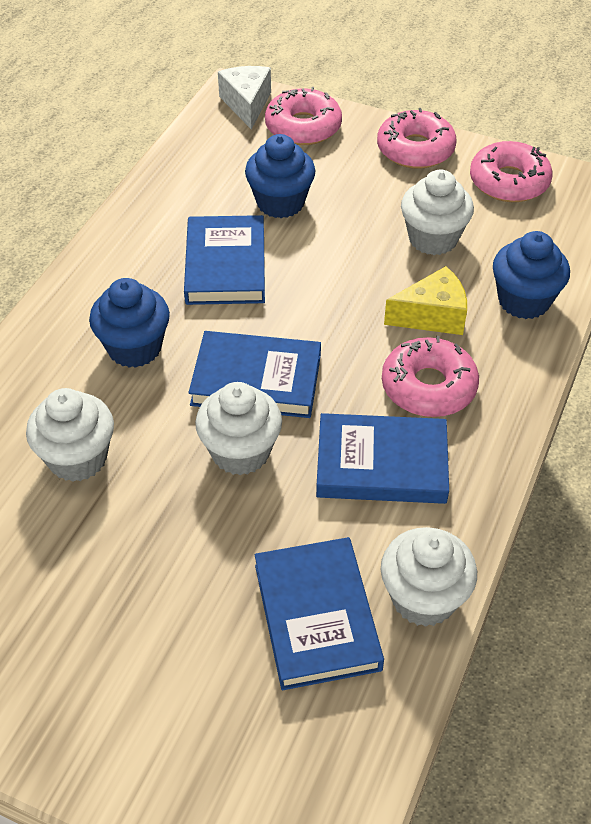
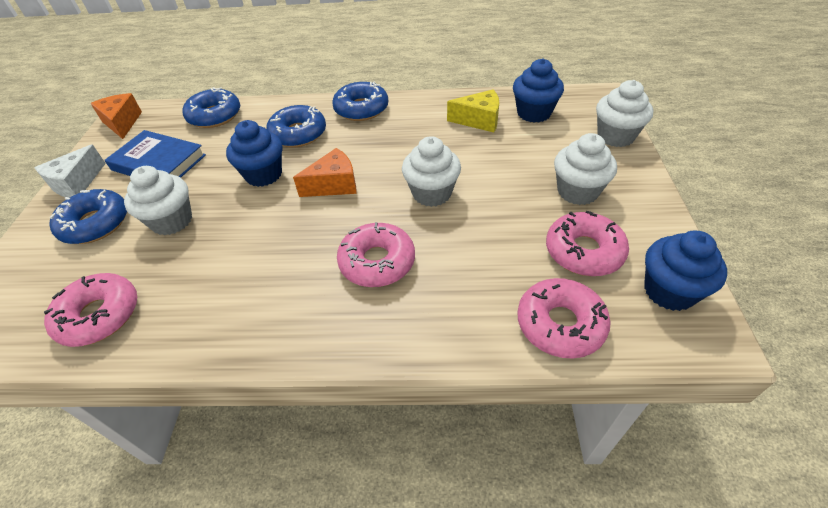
blue book: 4 -> 1
blue donut: 0 -> 4
orange cheese: 0 -> 2

